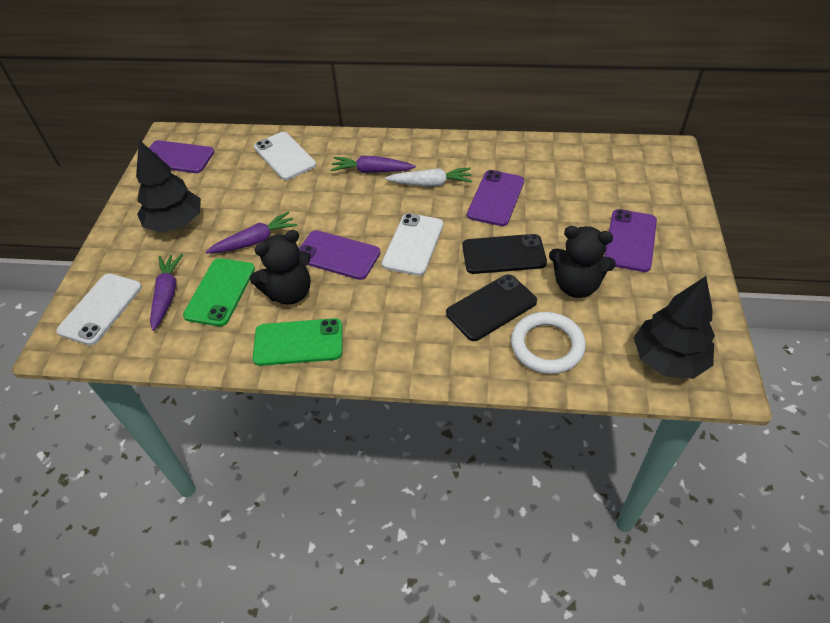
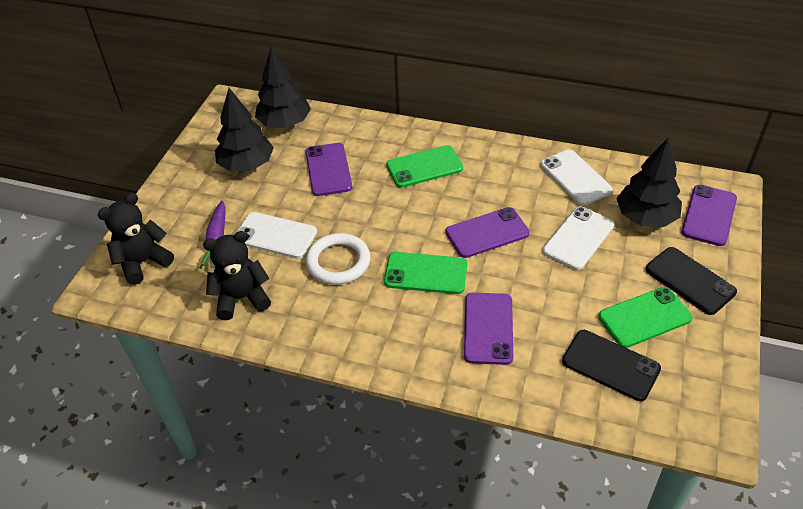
black tree: 2 -> 3
green phone: 2 -> 3
purple carrot: 3 -> 1
white carrot: 1 -> 0

